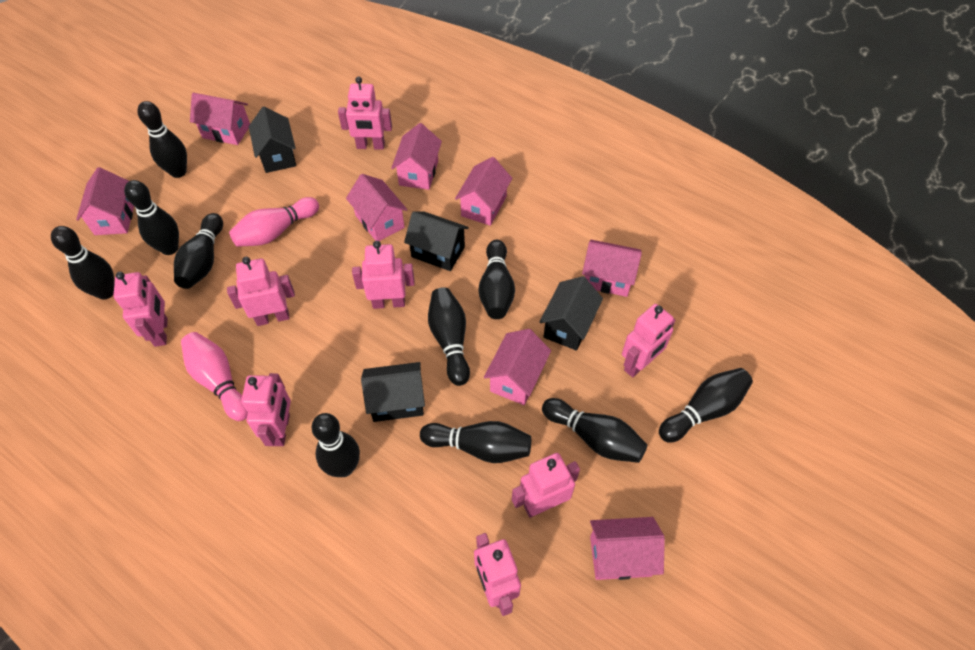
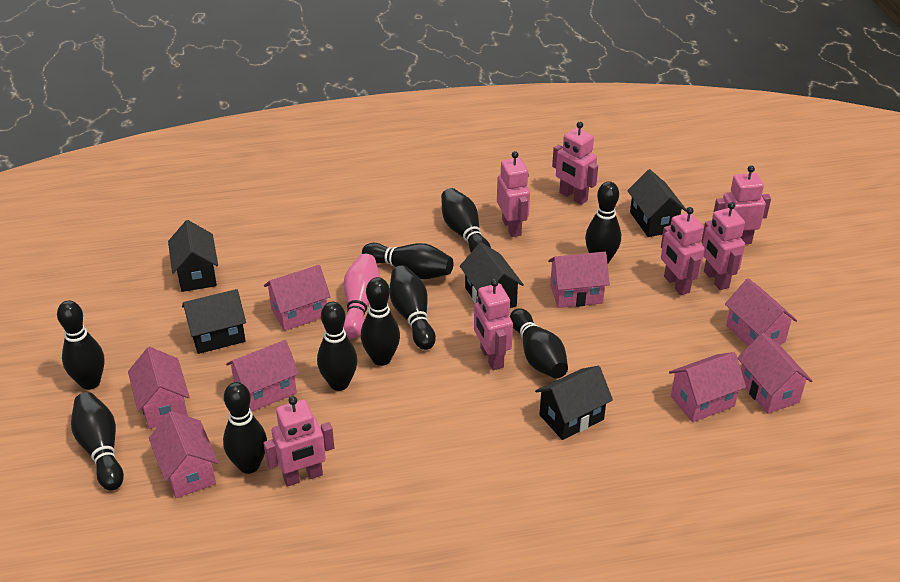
black house: 4 -> 5
pink bowling pin: 2 -> 1
pink robot: 8 -> 7

